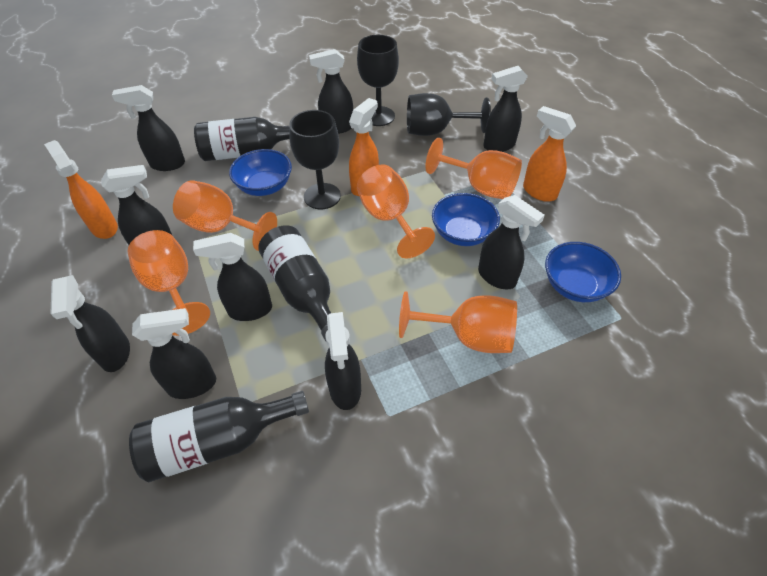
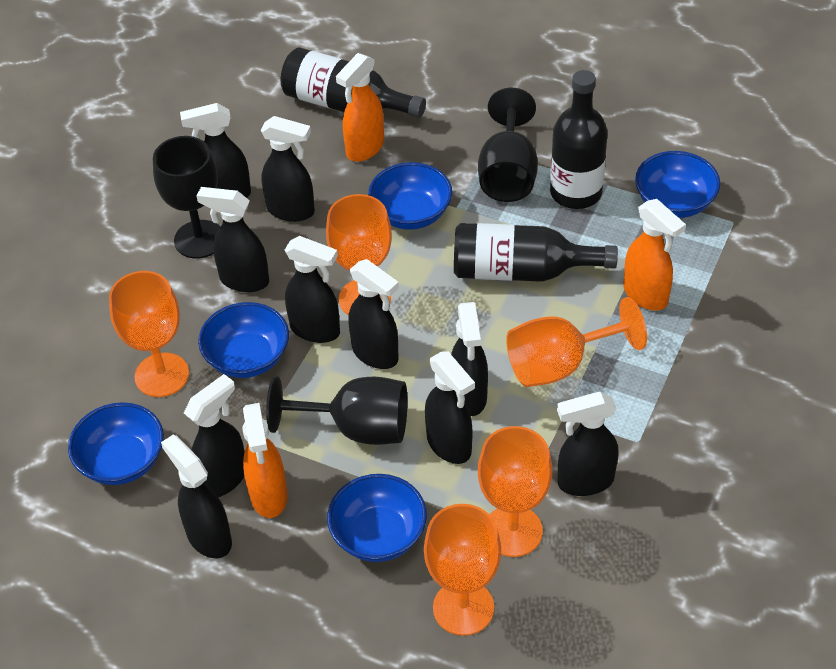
black spray bottle: 9 -> 10
blue bowl: 3 -> 5

